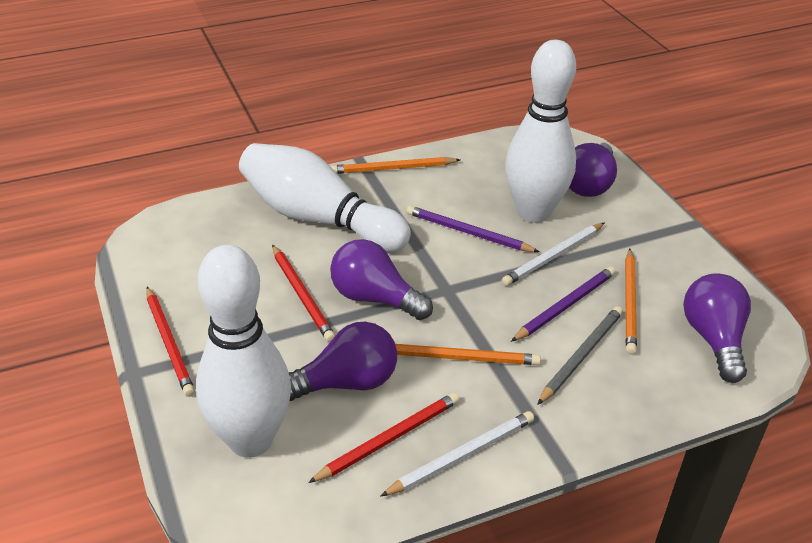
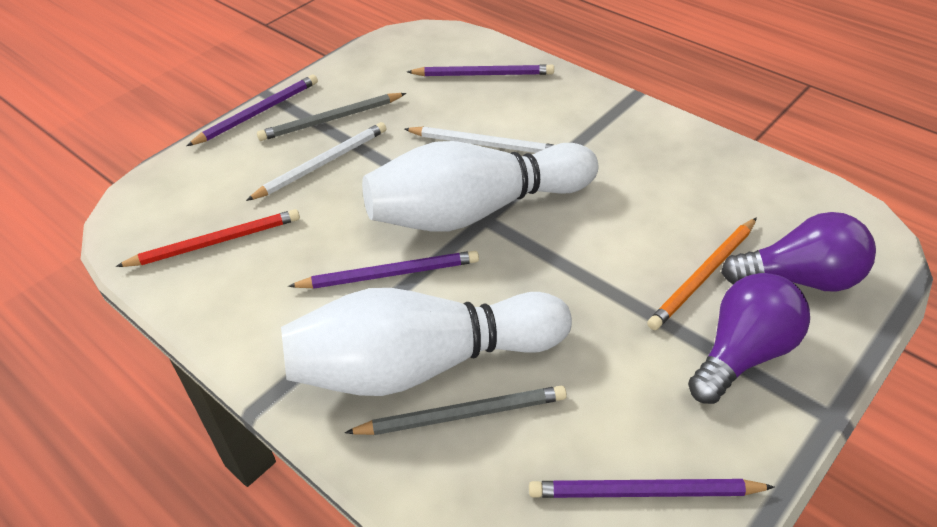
grey pencil: 1 -> 2
orange pencil: 3 -> 1
purple light bulb: 4 -> 2
purple pencil: 2 -> 4
red pencil: 3 -> 1
white bowling pin: 3 -> 2

